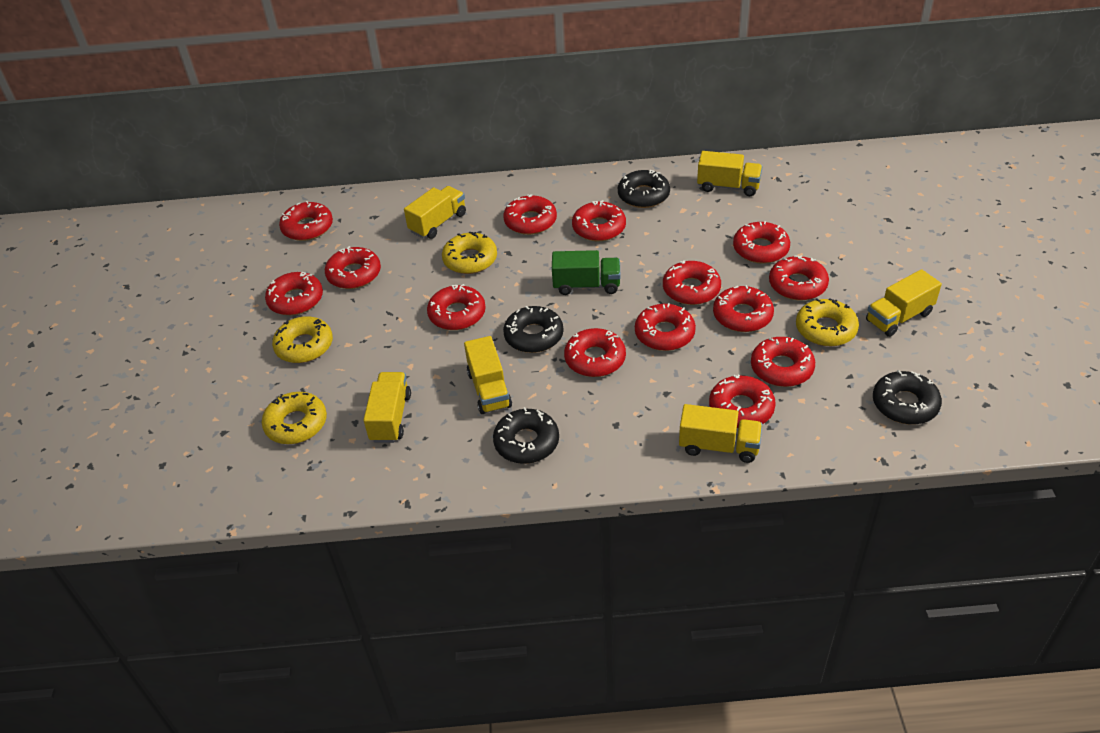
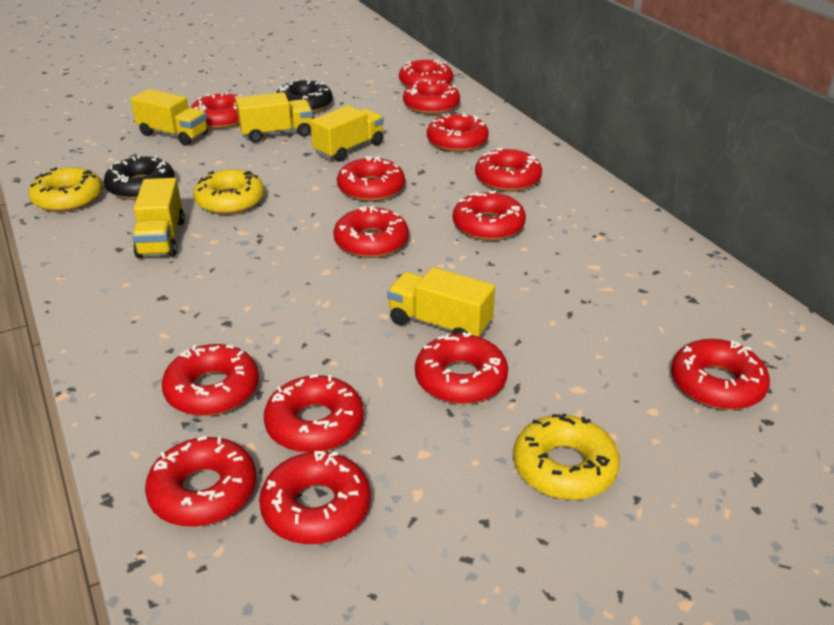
black donut: 4 -> 2
green truck: 1 -> 0
yellow donut: 4 -> 3
yellow truck: 6 -> 5

